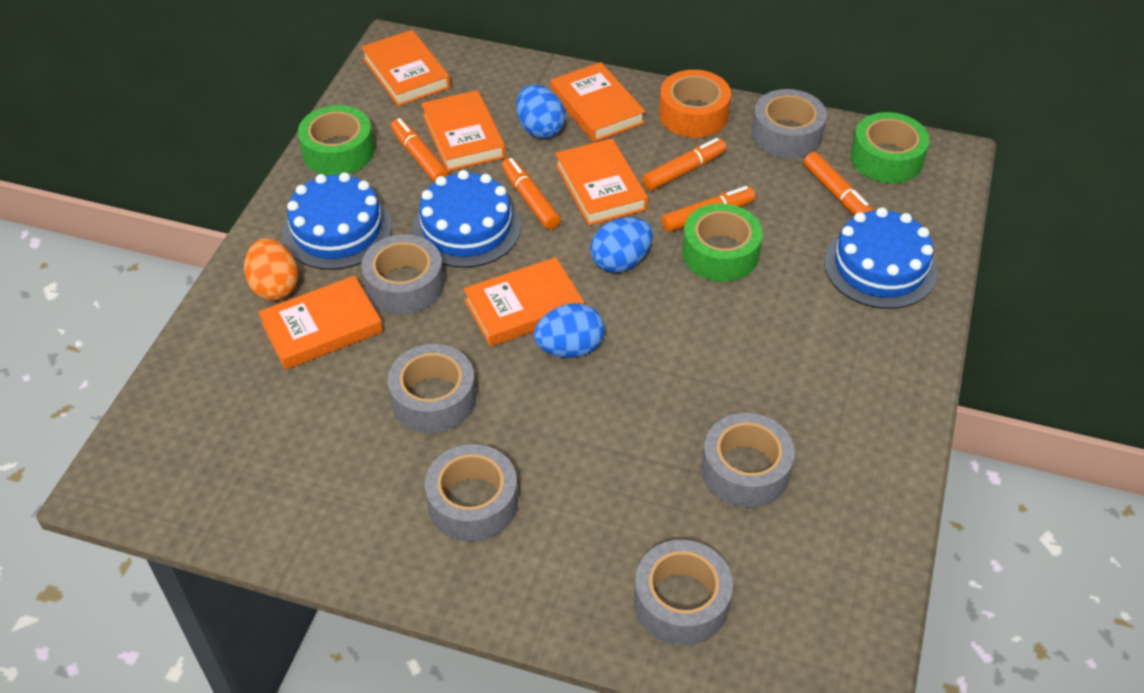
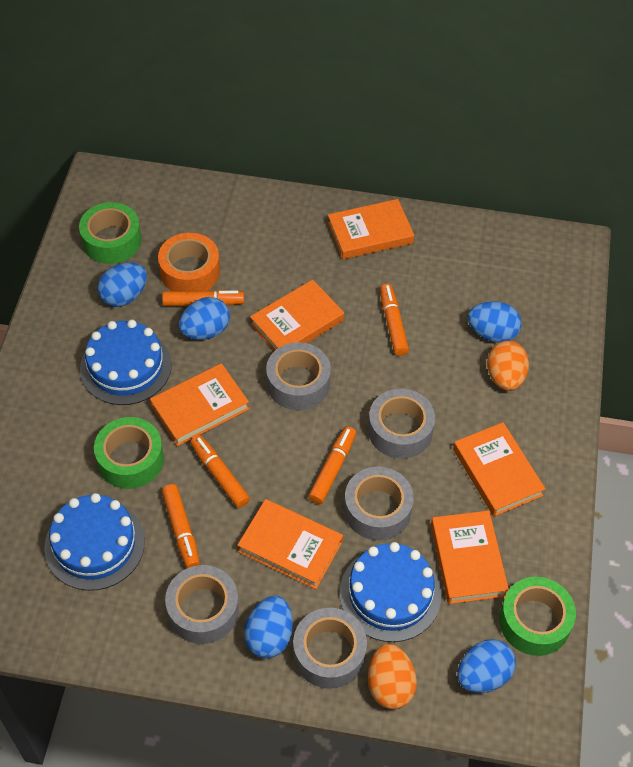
blue egg: 3 -> 5
grey tape: 6 -> 5
orange egg: 1 -> 2

